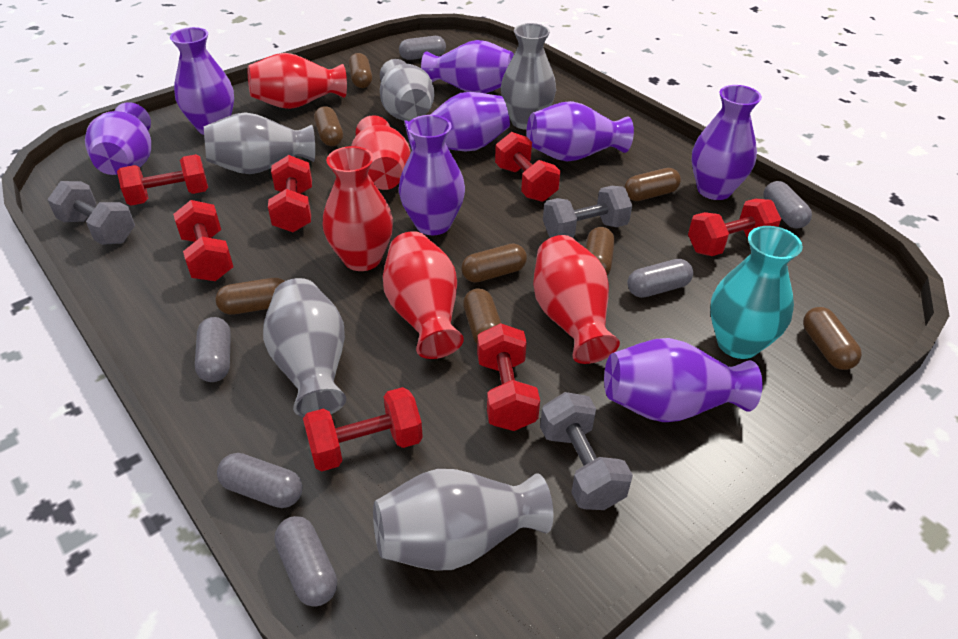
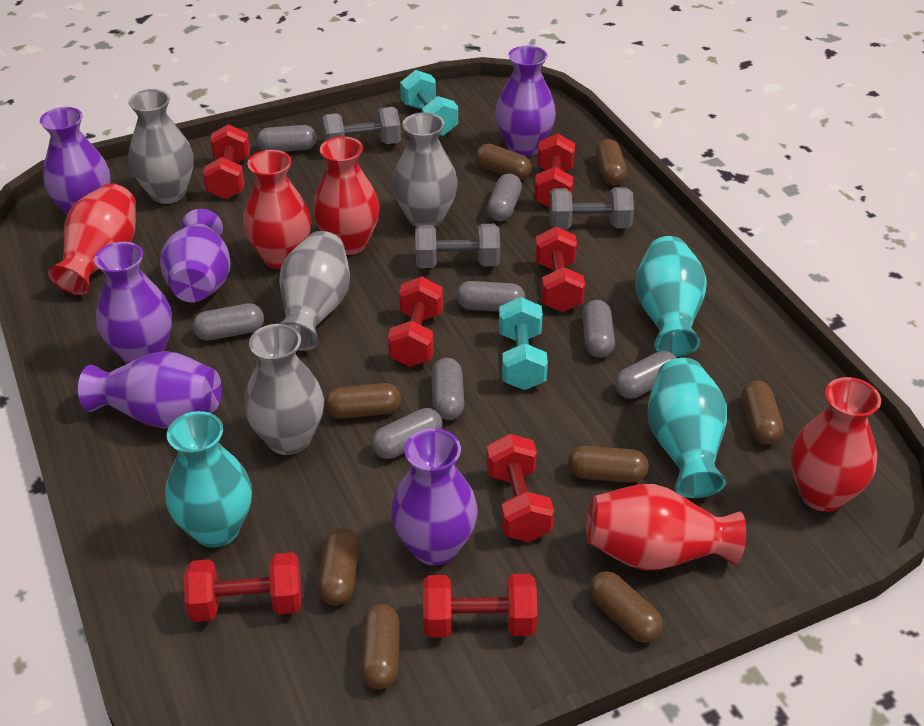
grey capsule: 6 -> 8
grey vase: 5 -> 4
purple vase: 8 -> 6
turquoise dumbbell: 0 -> 2
turquoise vase: 1 -> 3

